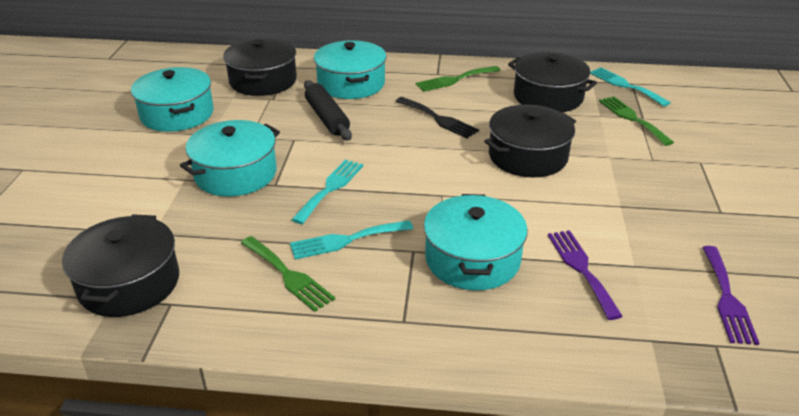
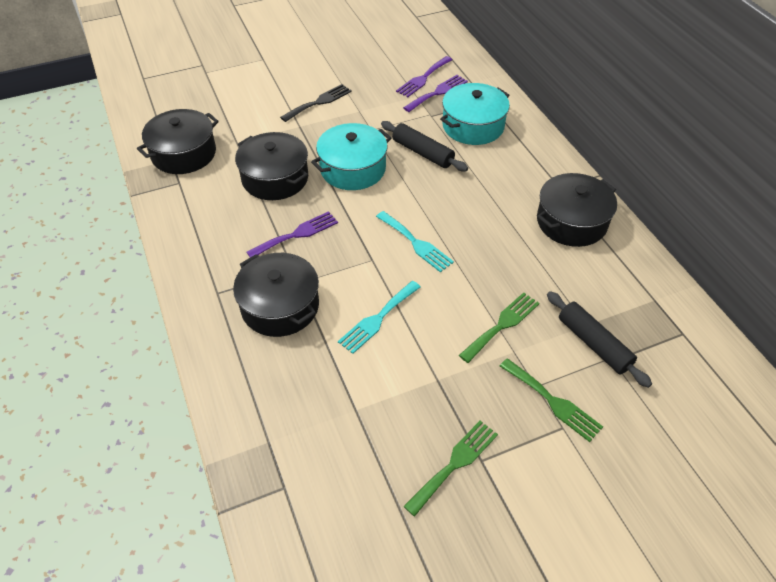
black rolling pin: 1 -> 2
purple fork: 2 -> 3
turquoise fork: 3 -> 2
turquoise pot: 4 -> 2

